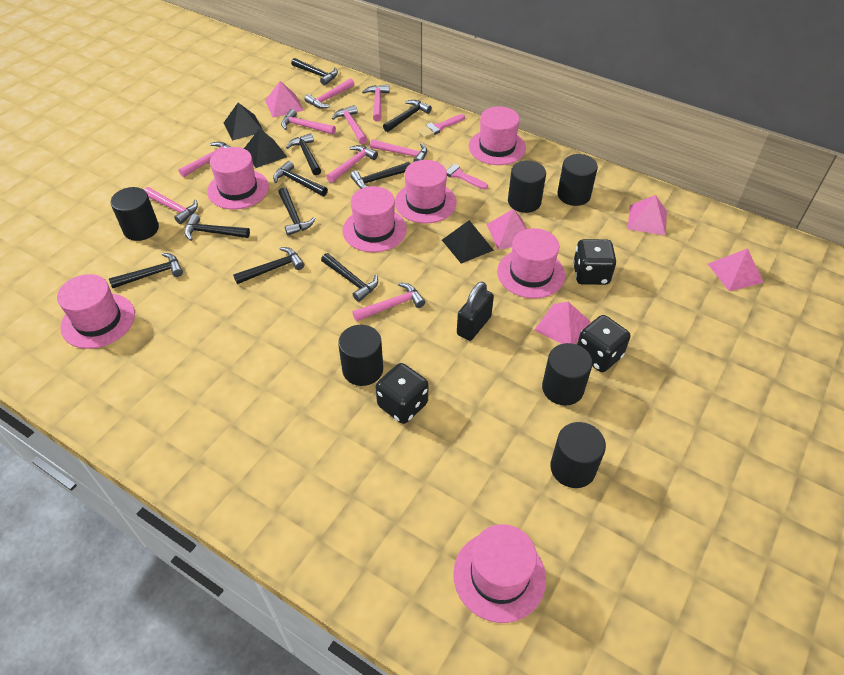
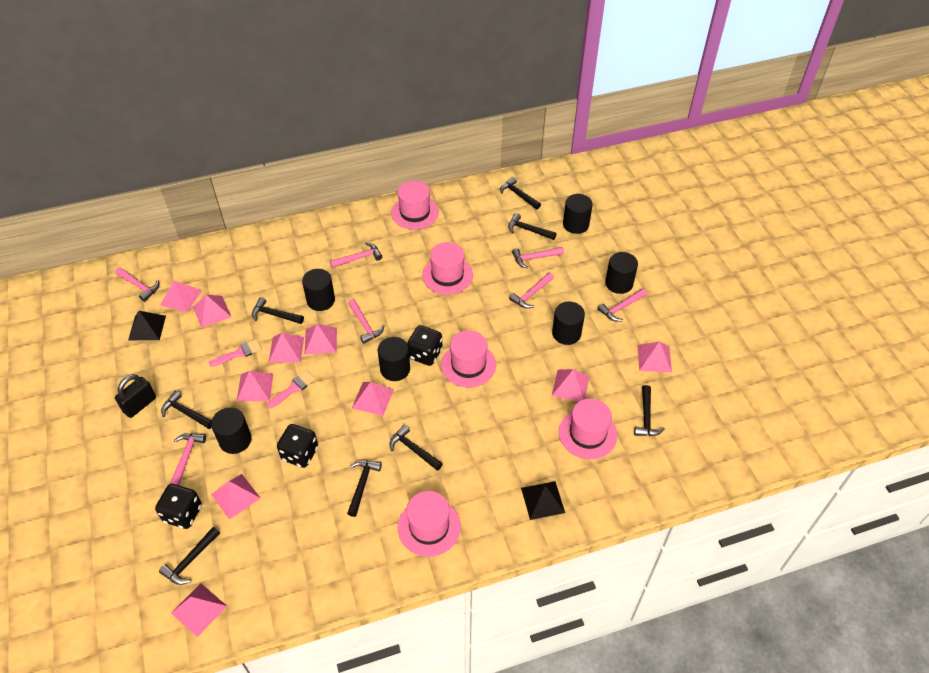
black hammer: 10 -> 8
black pyramid: 3 -> 2
pink hammer: 9 -> 7
pink hat: 7 -> 5
pink pyramid: 5 -> 10

